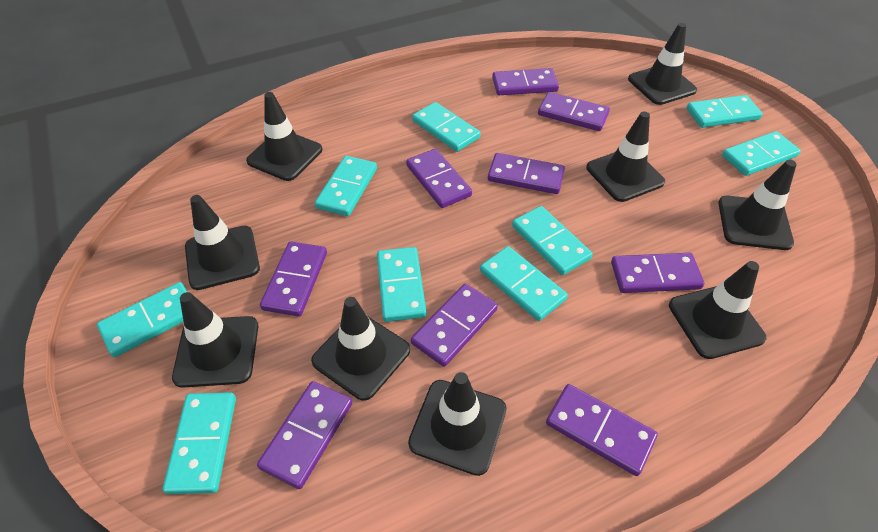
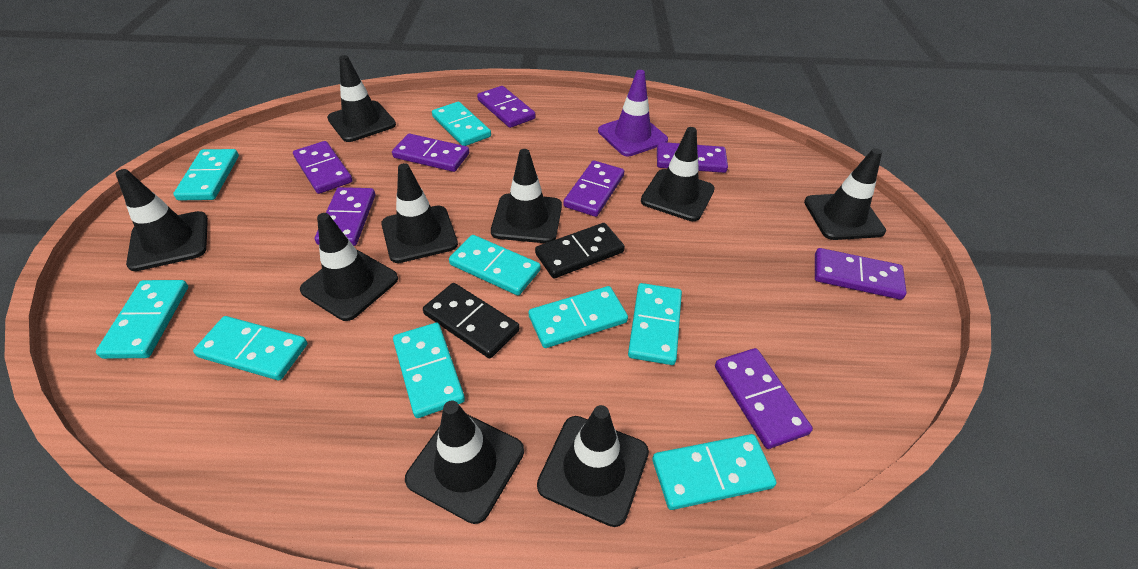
black domino: 0 -> 2
purple domino: 9 -> 8
purple traffic cone: 0 -> 1

